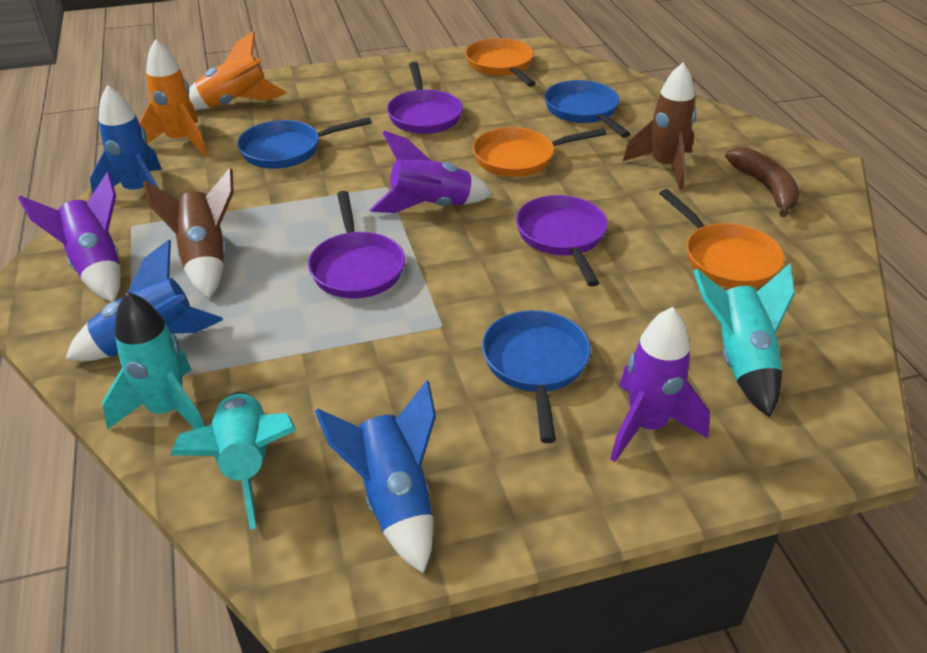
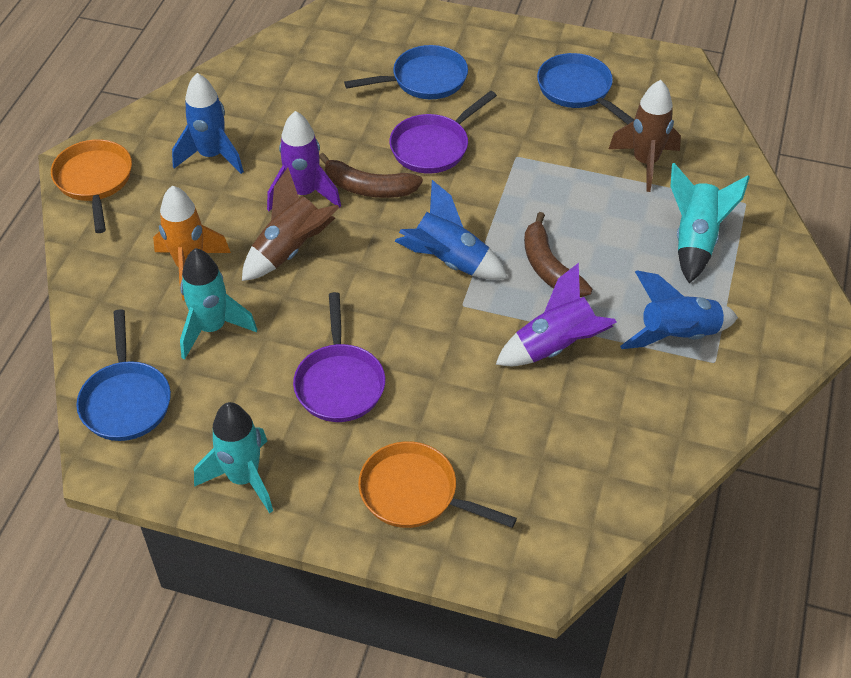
brown banana: 1 -> 2
orange pan: 3 -> 2
orange rocket: 2 -> 1
purple pan: 3 -> 2
purple rocket: 3 -> 2

